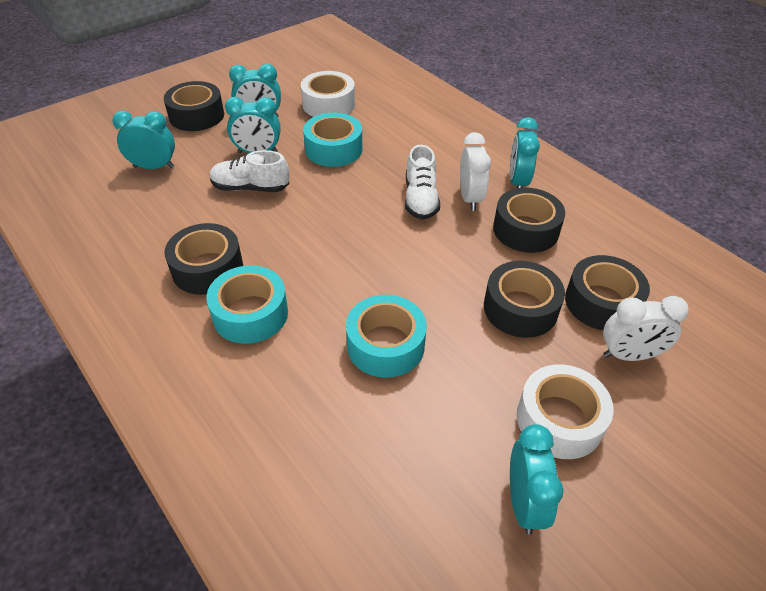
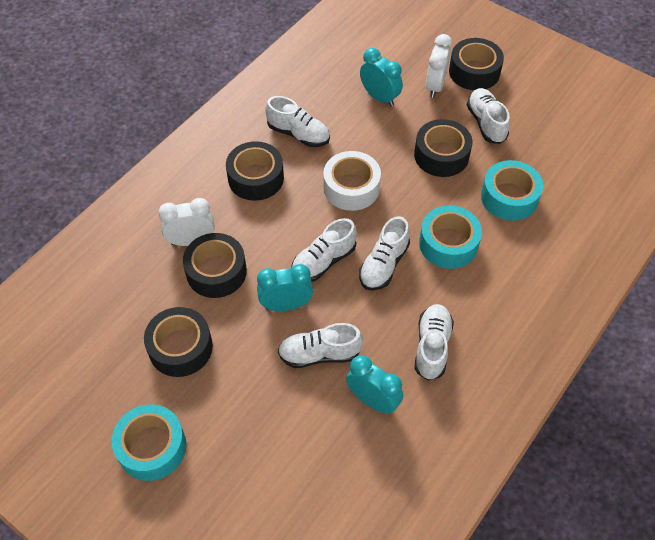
turquoise clock: 5 -> 3
white shoe: 2 -> 6
white tape: 2 -> 1

